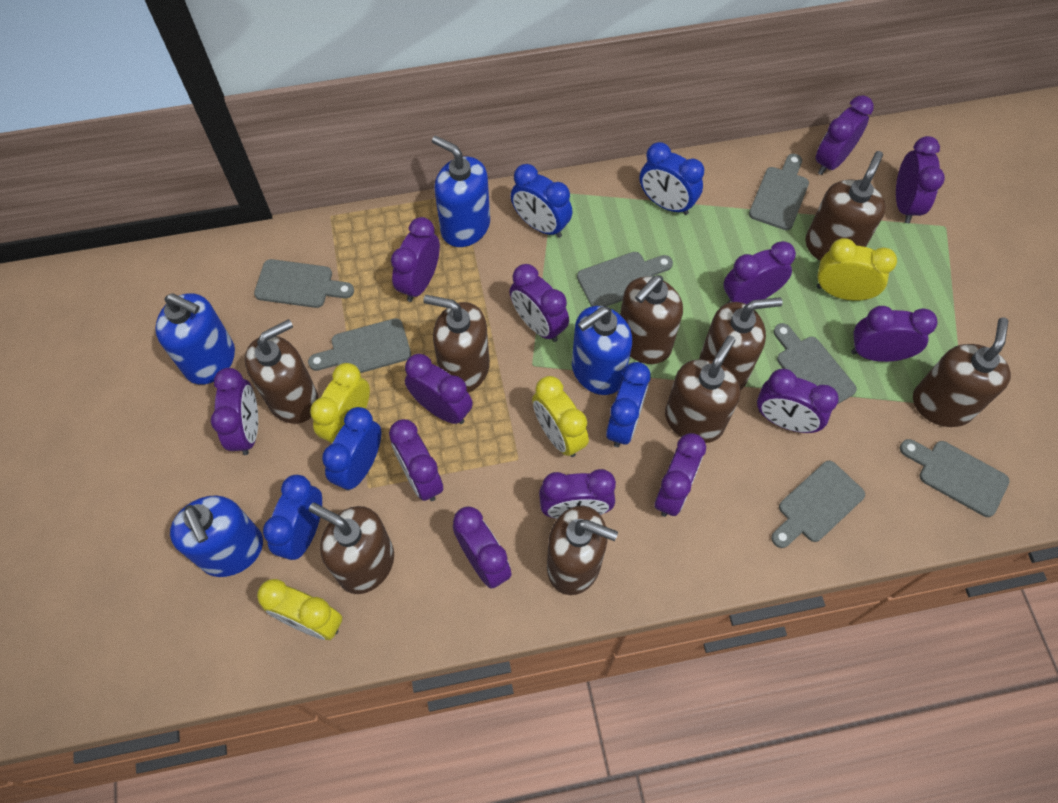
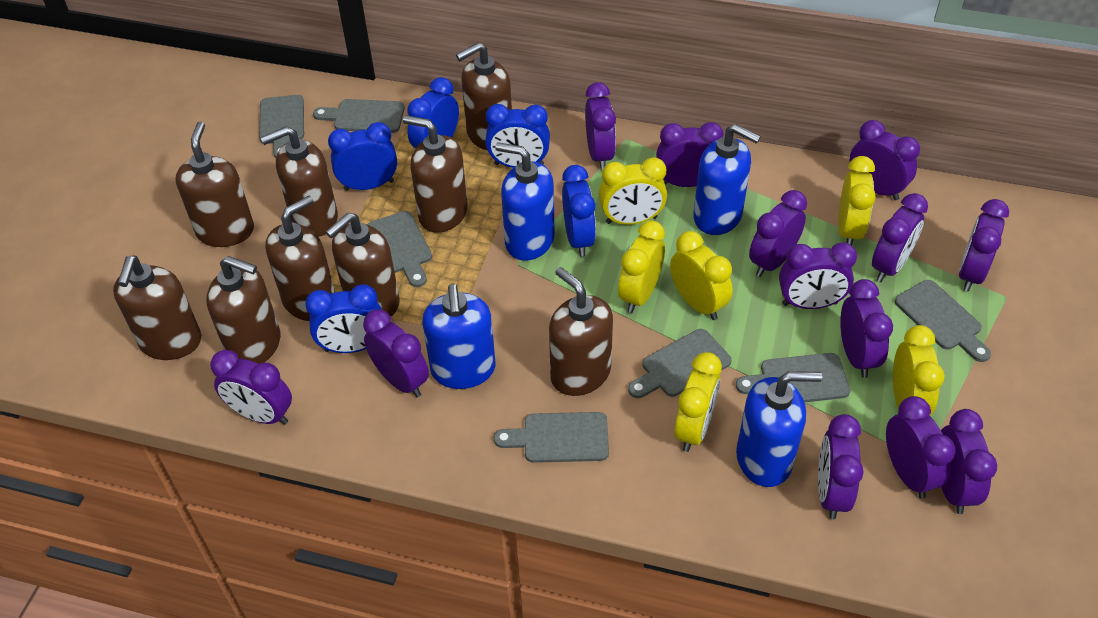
yellow clock: 4 -> 6

